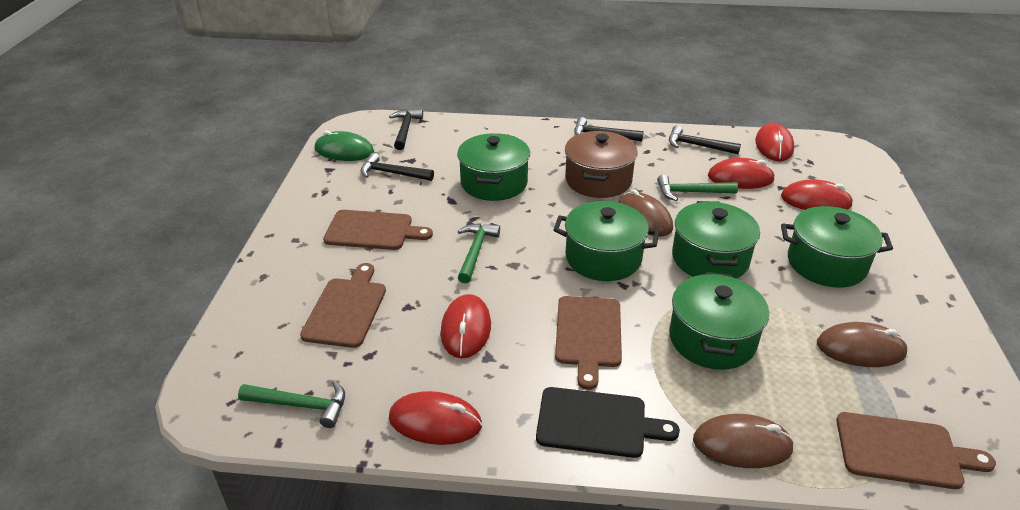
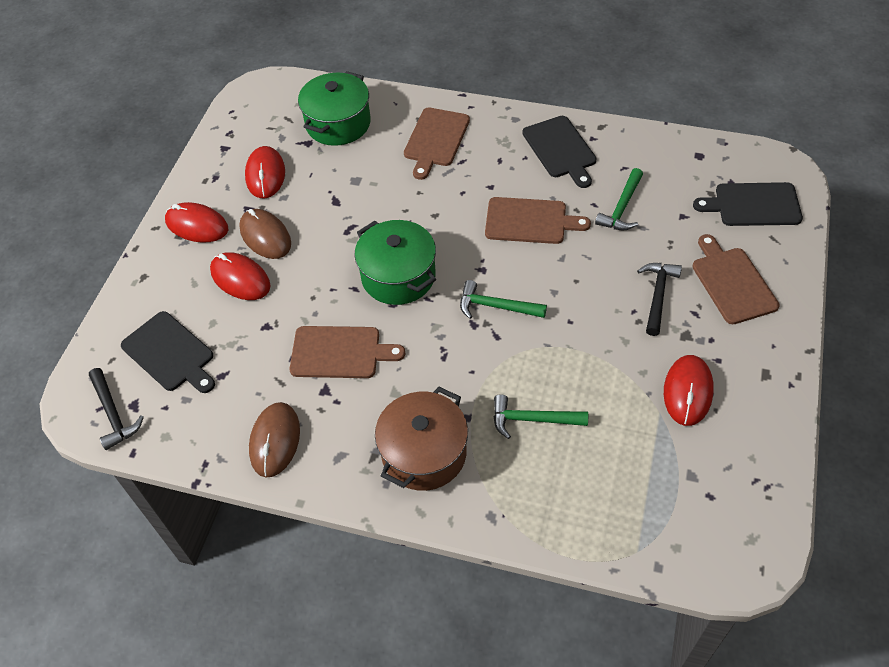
black cutting board: 1 -> 3
black hammer: 4 -> 2
brown mouse: 3 -> 2
green mouse: 1 -> 0
green pot: 5 -> 2
red mouse: 5 -> 4

